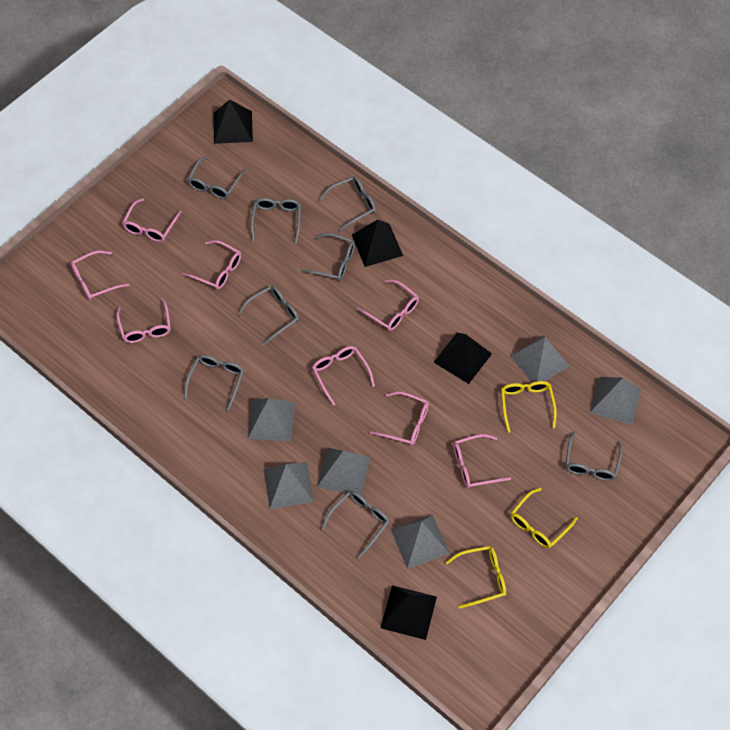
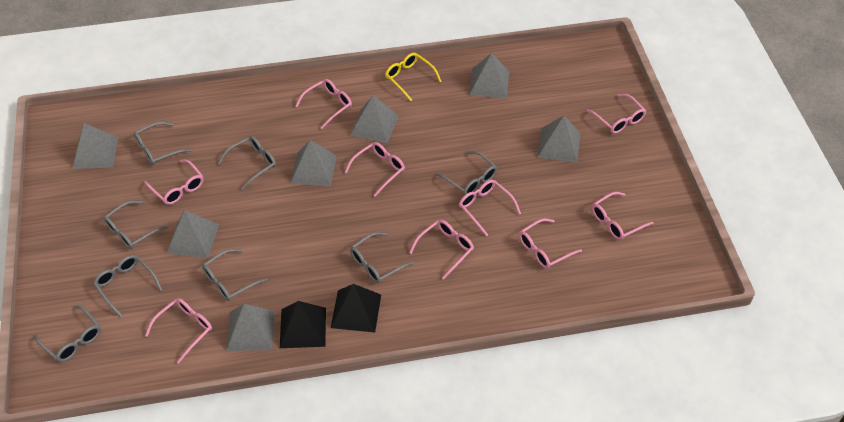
black pyramid: 4 -> 2
grey pyramid: 6 -> 7
pink glasses: 8 -> 9
yellow glasses: 3 -> 1

